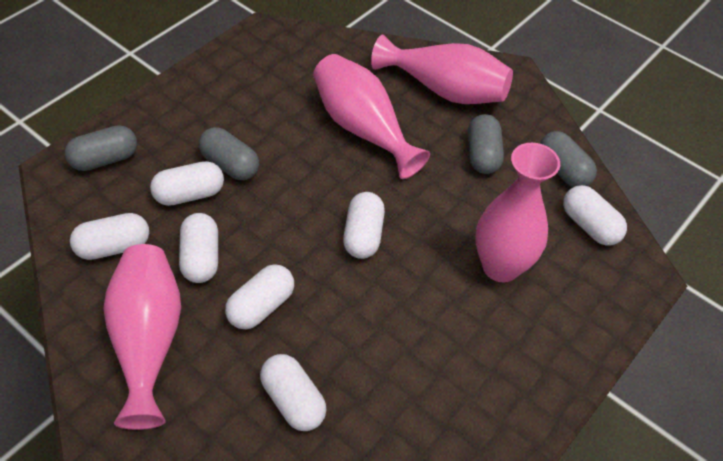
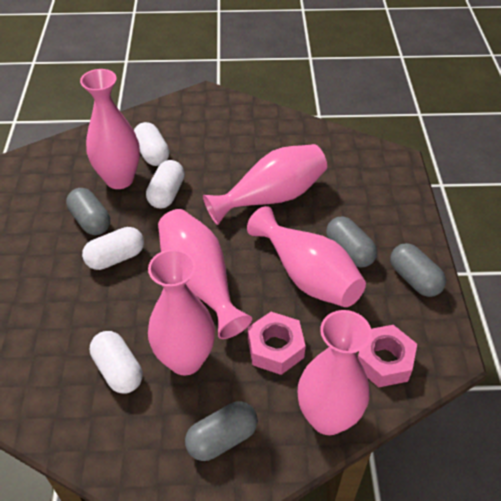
pink nut: 0 -> 2
pink vase: 4 -> 6
white capsule: 7 -> 4

